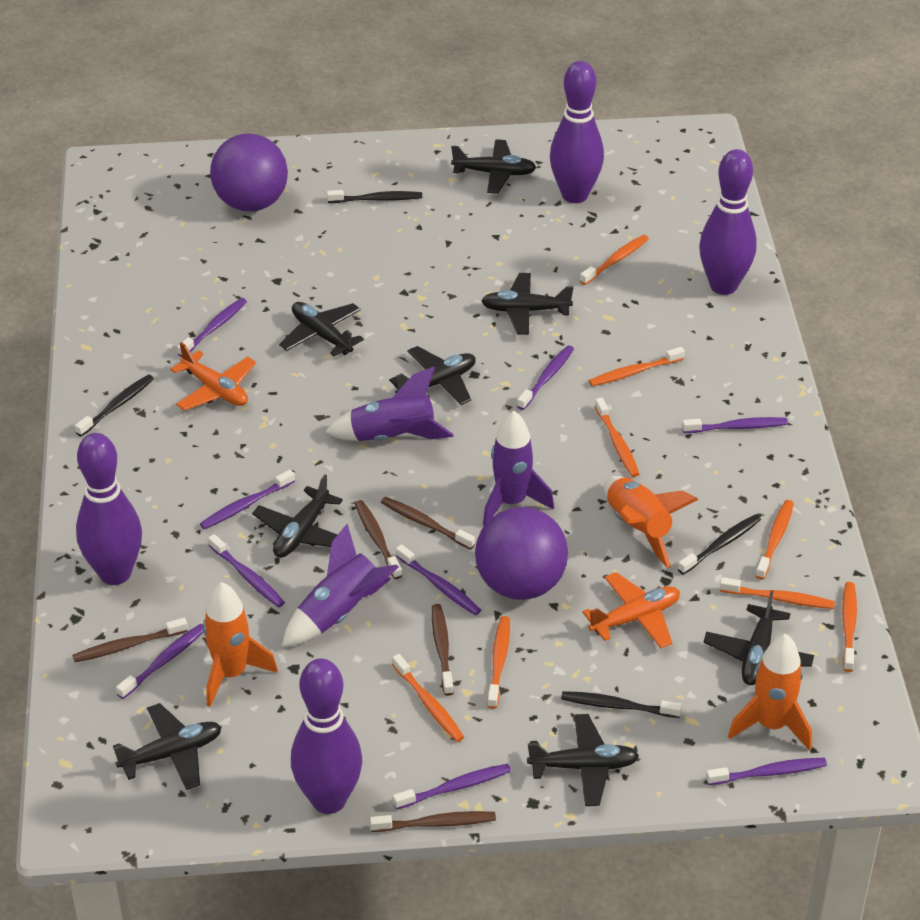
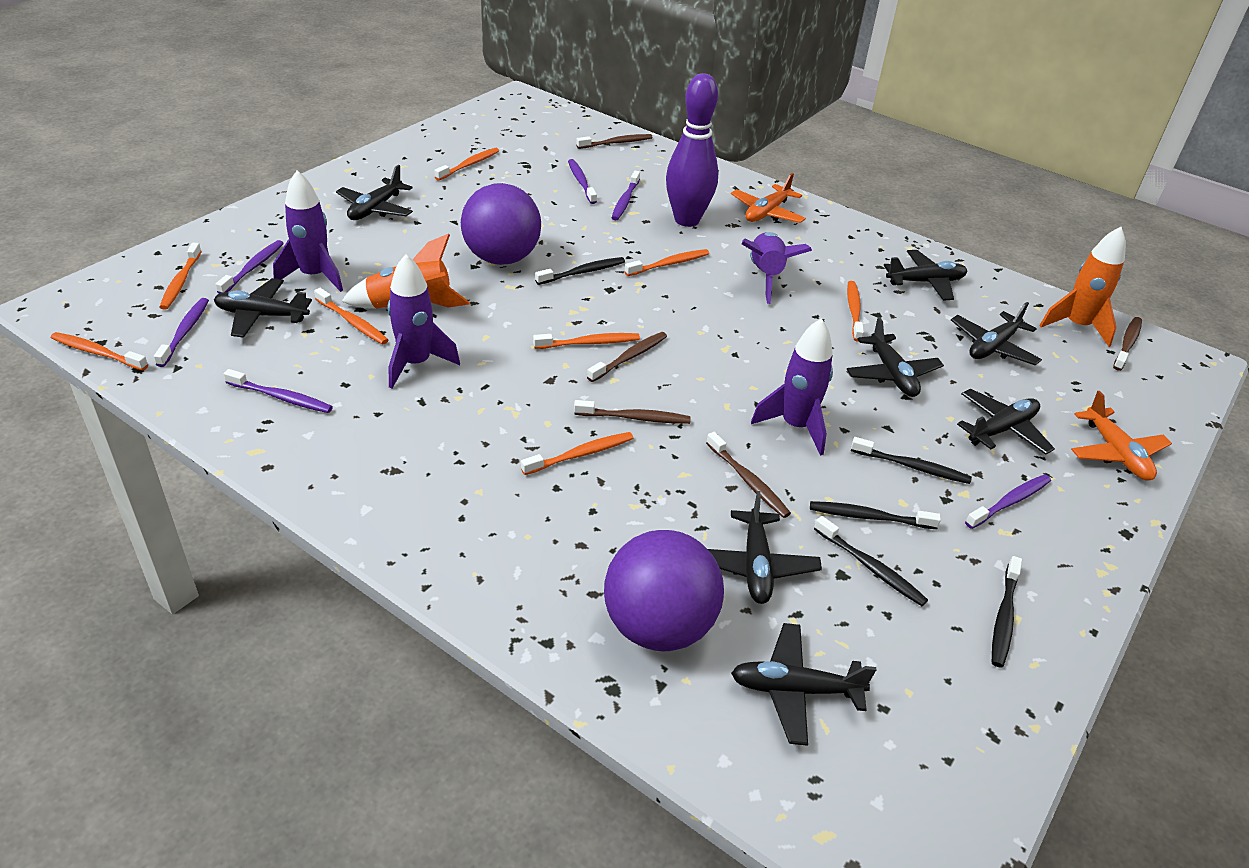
black toothbrush: 4 -> 5
orange rocket: 3 -> 2
purple bowling pin: 4 -> 1
purple rocket: 3 -> 4
purple toothbrush: 9 -> 6

